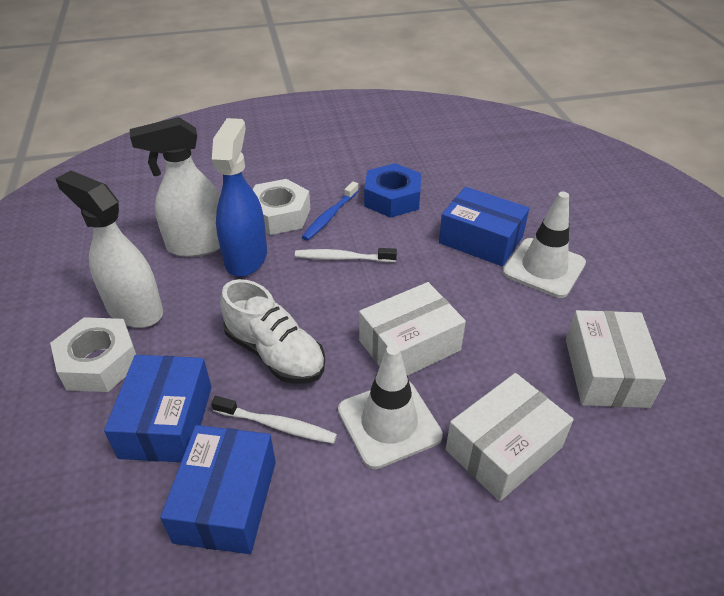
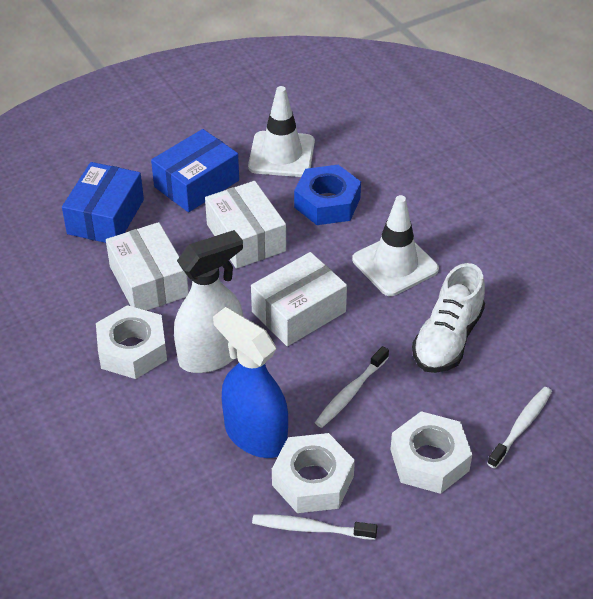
blue box: 3 -> 2
blue toothbrush: 1 -> 0
white nut: 2 -> 3
white spray bottle: 2 -> 1
white toothbrush: 2 -> 3

